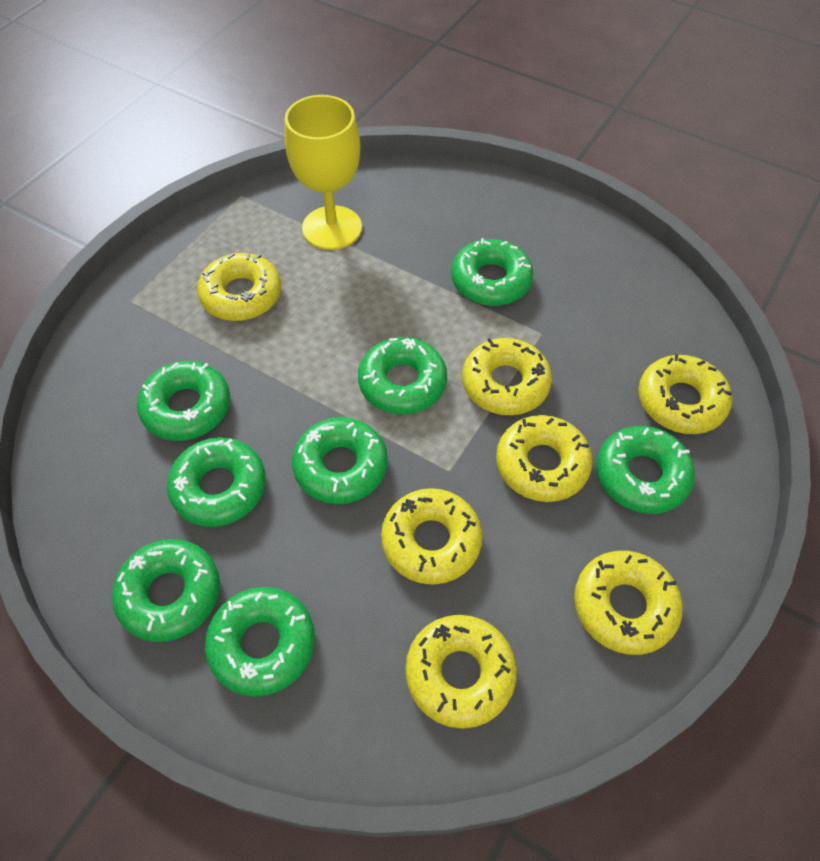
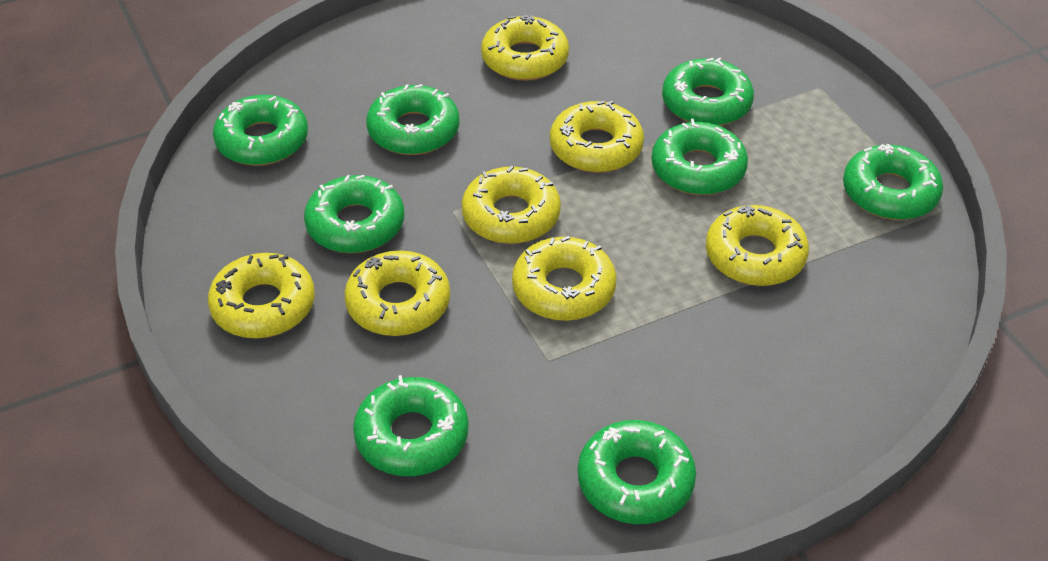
yellow goblet: 1 -> 0

